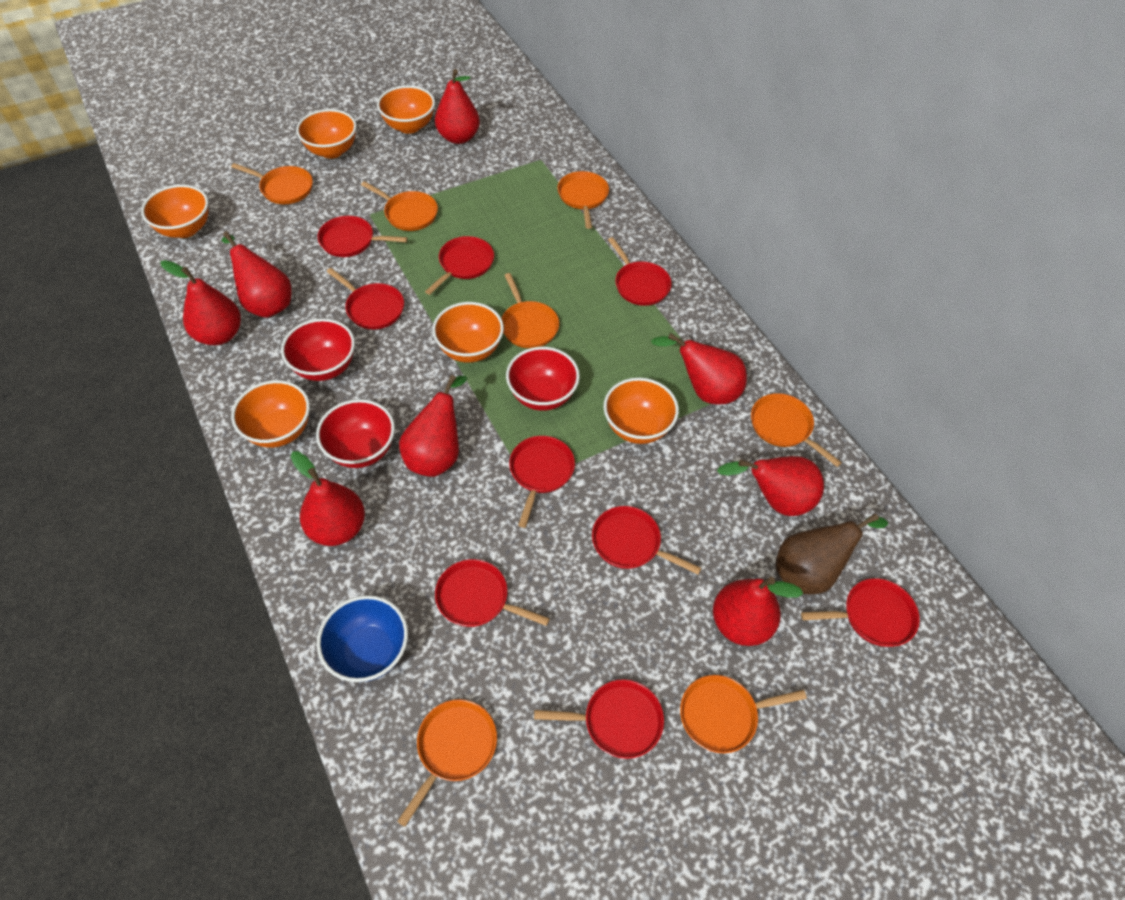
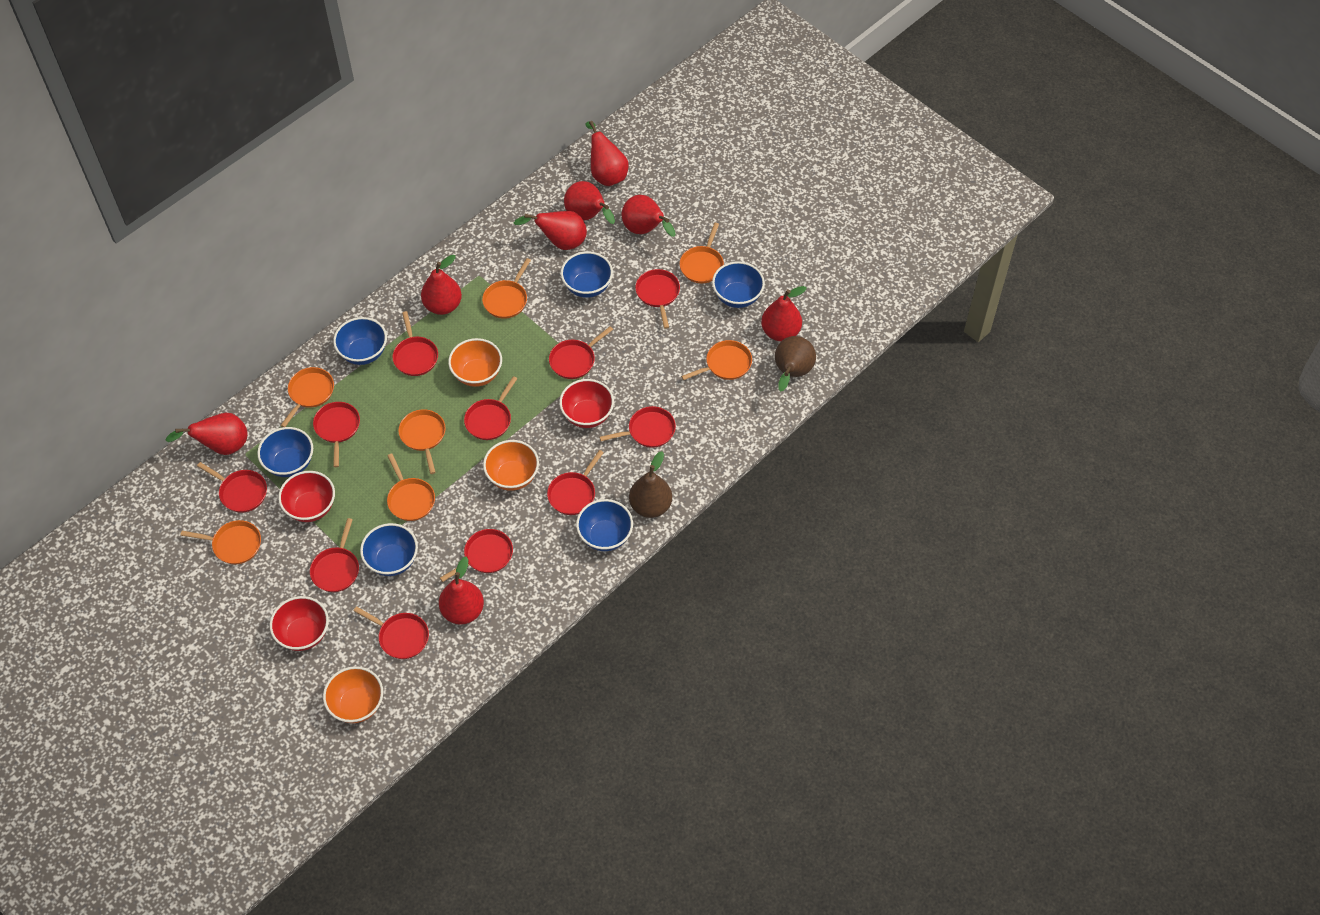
blue bowl: 1 -> 6
brown pear: 1 -> 2
orange bowl: 6 -> 3
red pan: 9 -> 11

